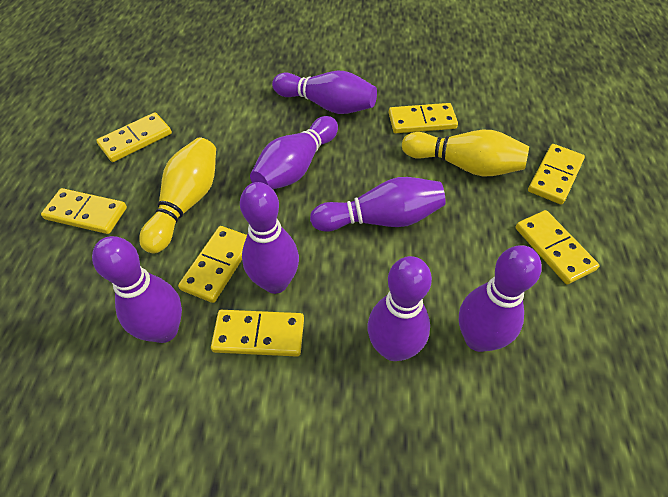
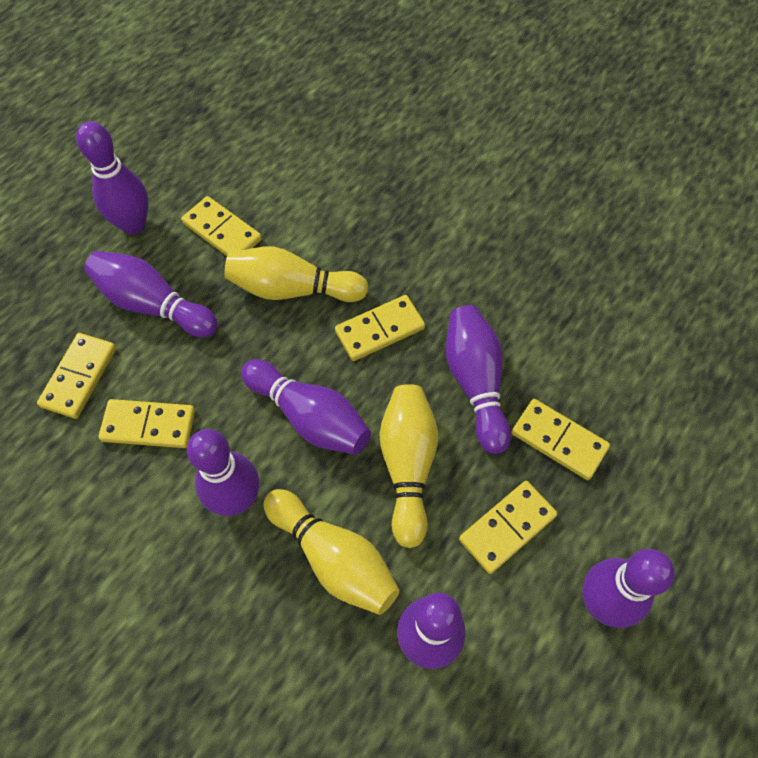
yellow bowling pin: 2 -> 3
yellow domino: 7 -> 6

